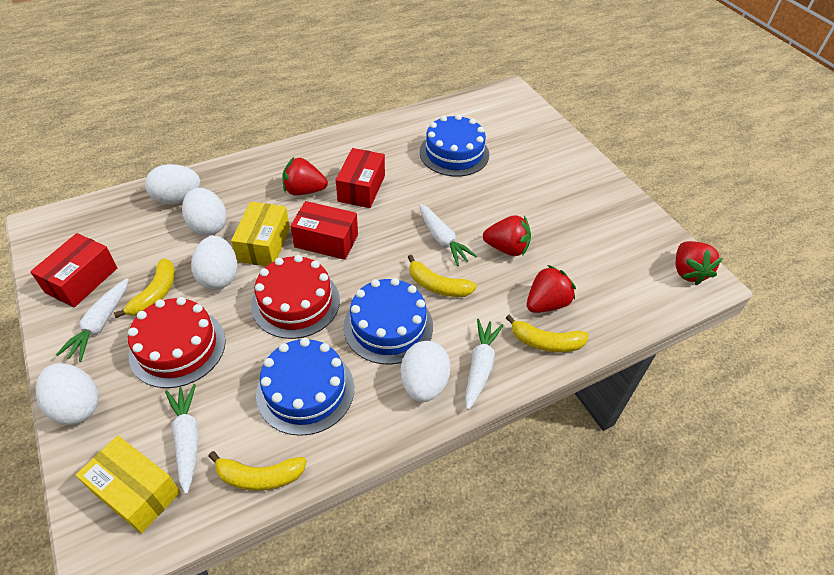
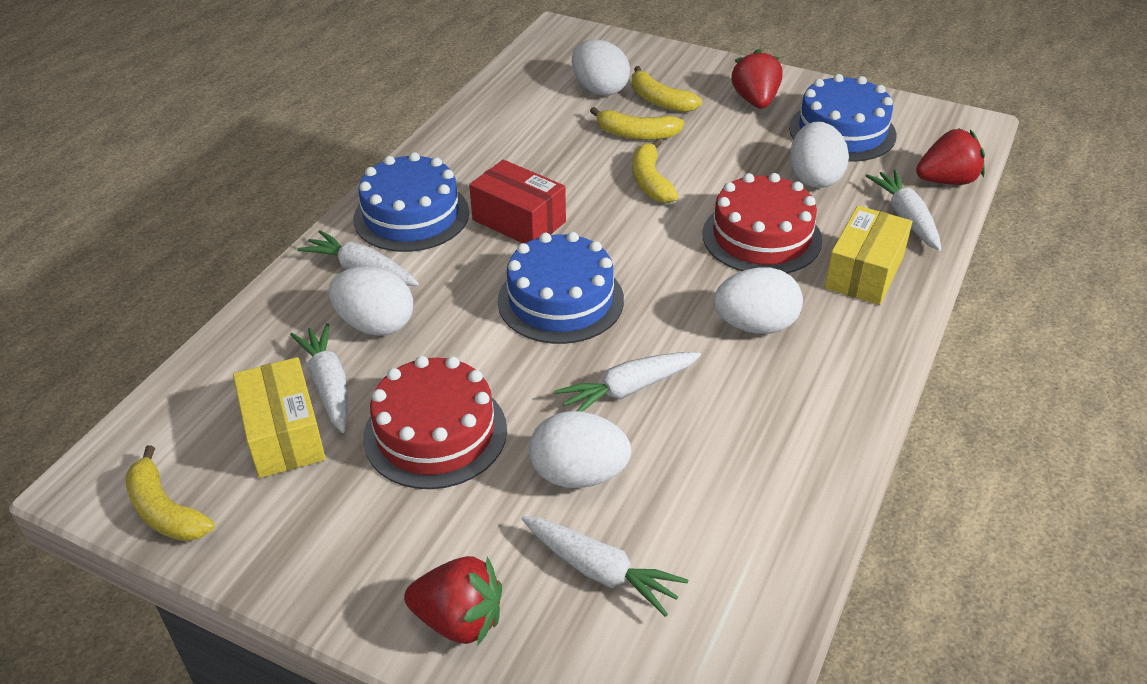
red box: 3 -> 1
red strawberry: 4 -> 3
white carrot: 4 -> 5

